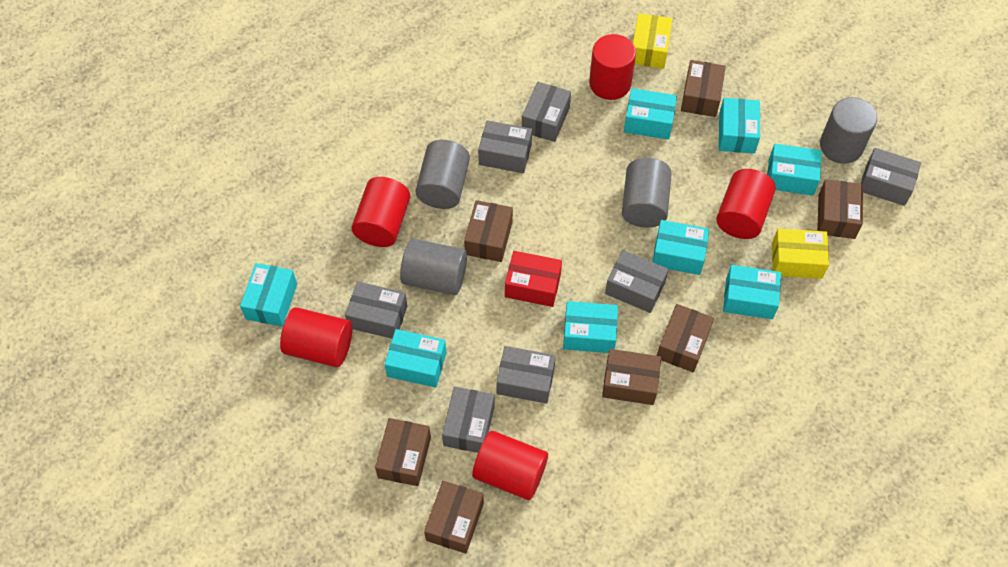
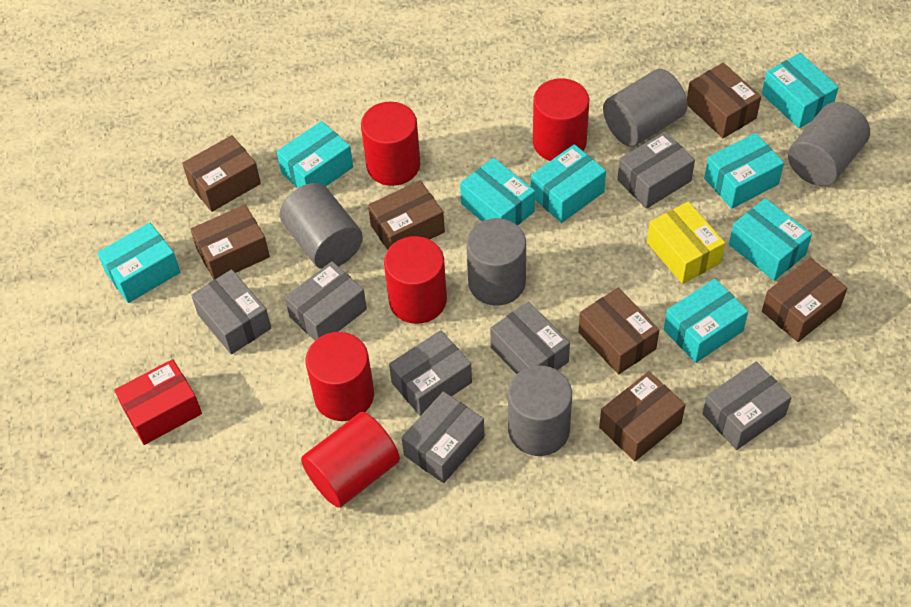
grey cylinder: 4 -> 5
yellow box: 2 -> 1

